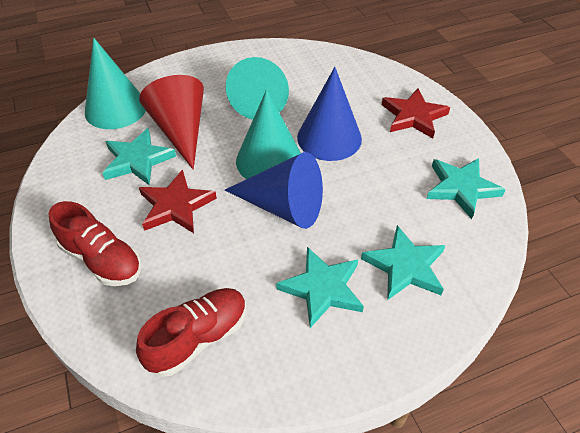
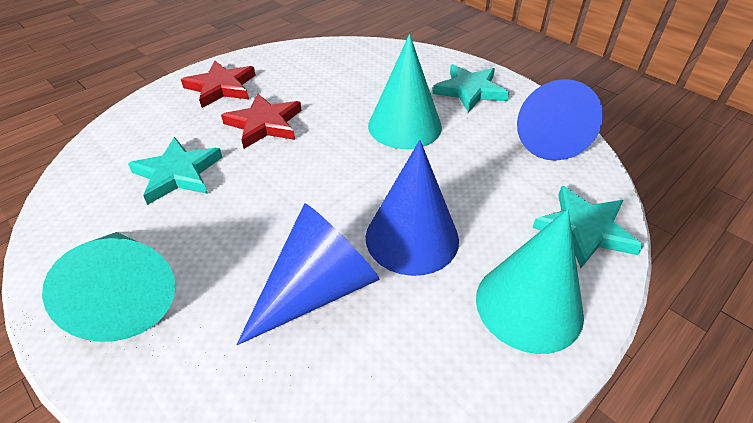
blue cone: 2 -> 3
red cone: 1 -> 0
red shoe: 2 -> 0
turquoise star: 4 -> 3

